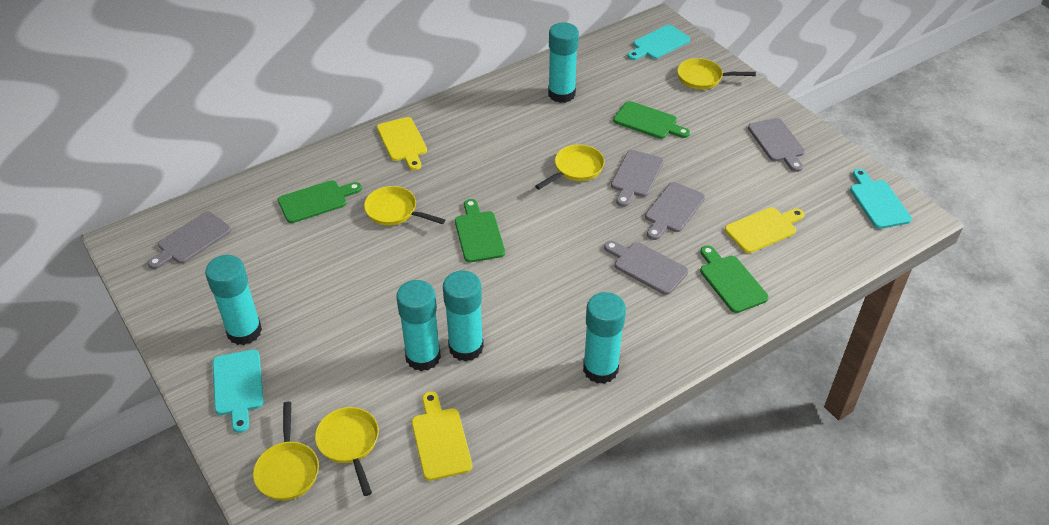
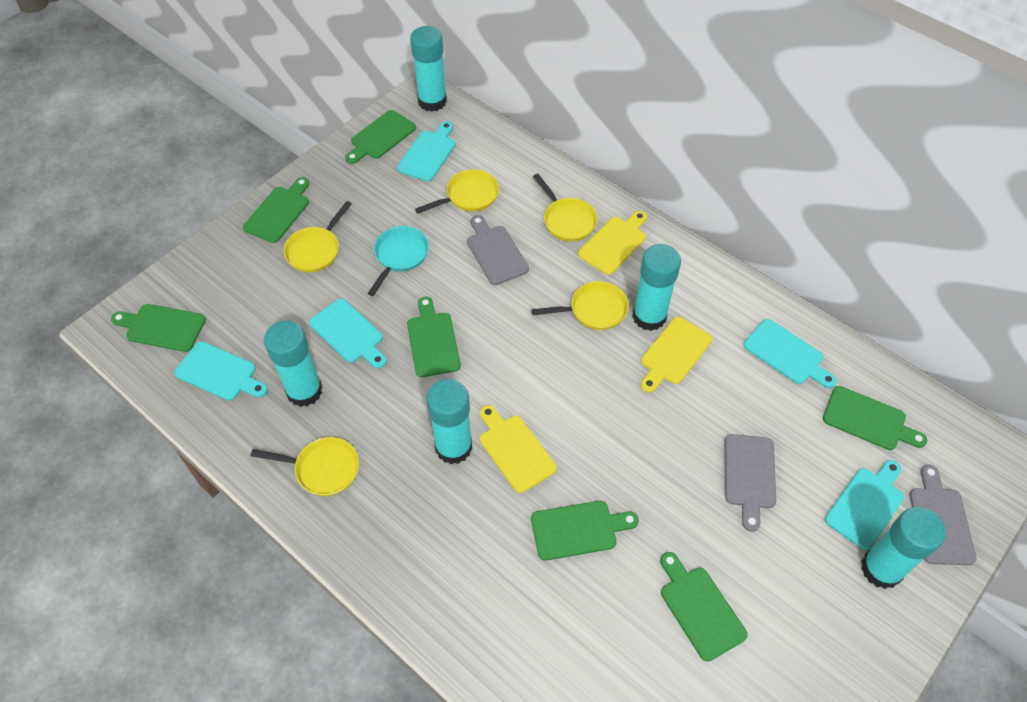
green cutting board: 4 -> 7
grey cutting board: 5 -> 3
turquoise cutting board: 3 -> 5
turquoise pan: 0 -> 1

